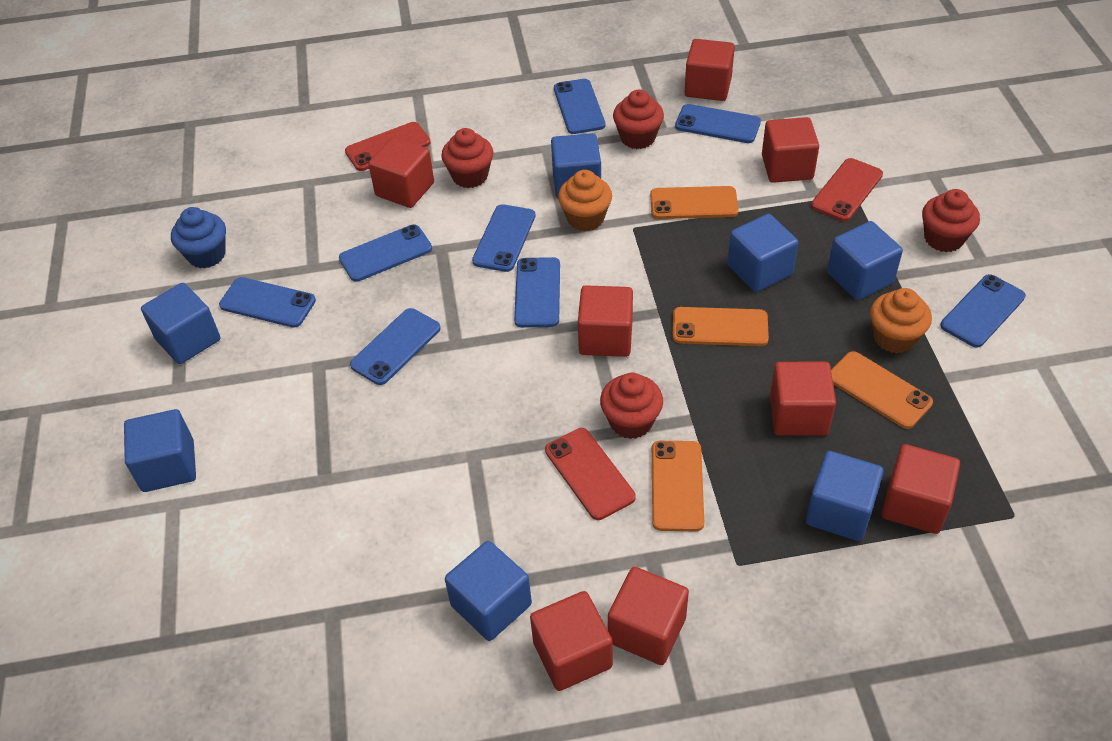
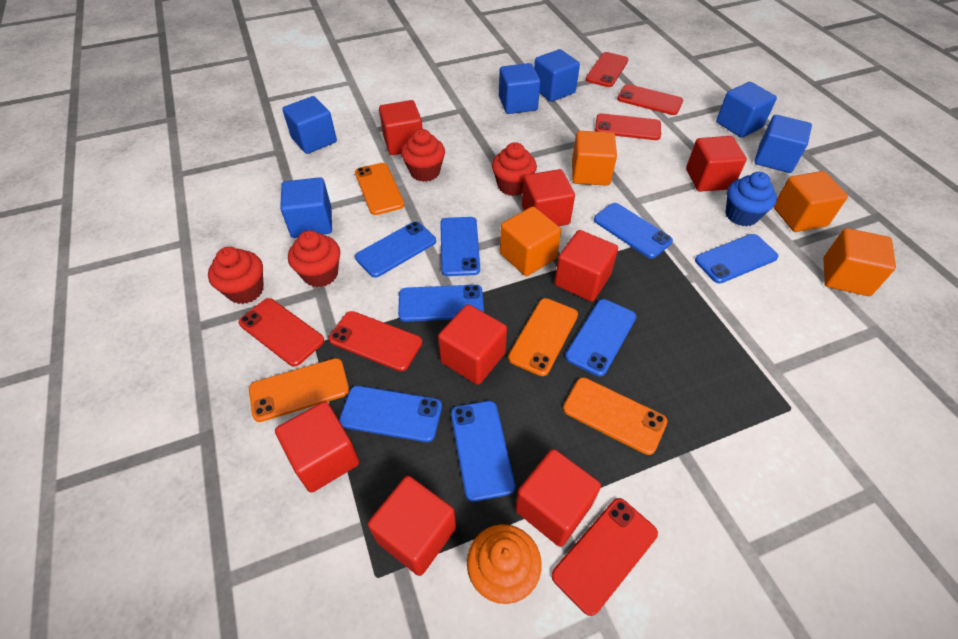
blue cube: 7 -> 6
orange cube: 0 -> 4
orange cupcake: 2 -> 1
red phone: 3 -> 6

